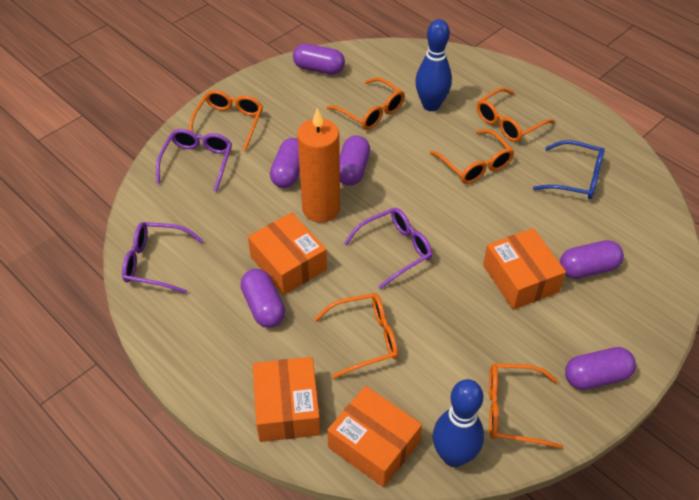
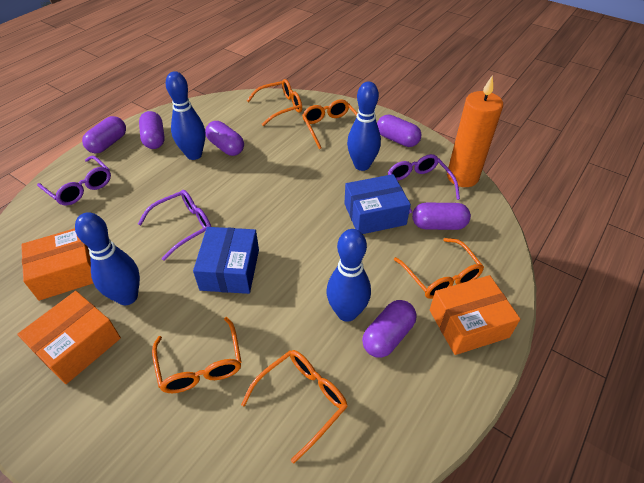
blue bowling pin: 2 -> 4
blue box: 0 -> 2
blue glasses: 1 -> 0
orange box: 4 -> 3
orange glasses: 6 -> 5

